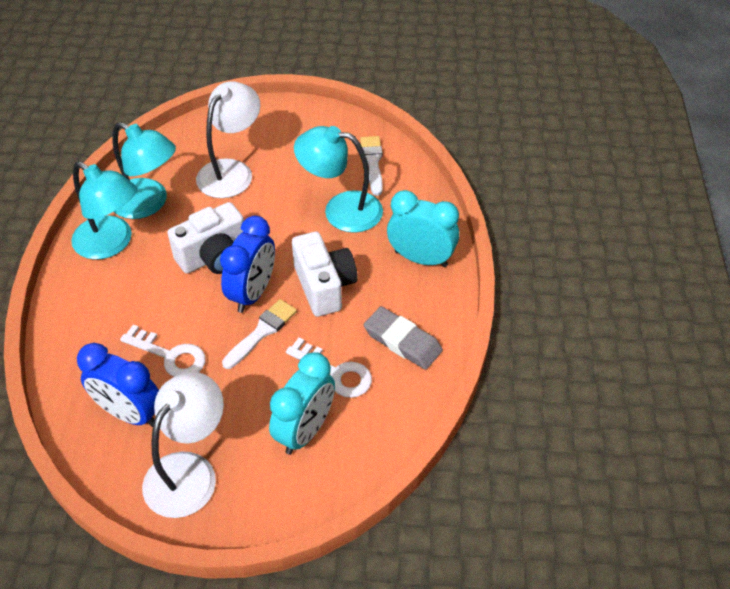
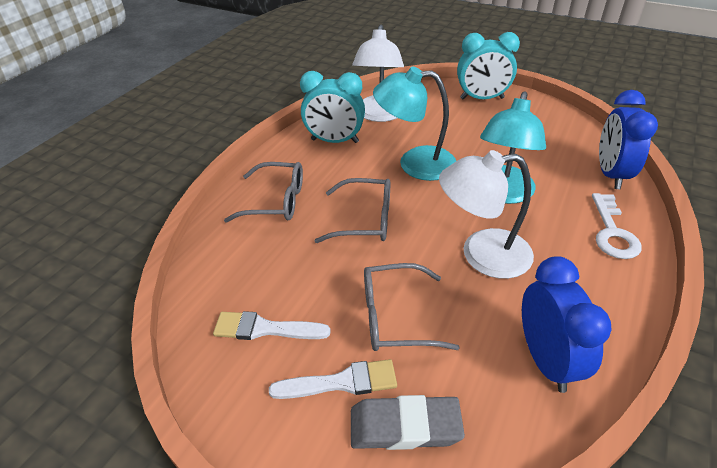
grey glasses: 0 -> 3
turquoise lamp: 3 -> 2
white camera: 2 -> 0
white key: 2 -> 1

